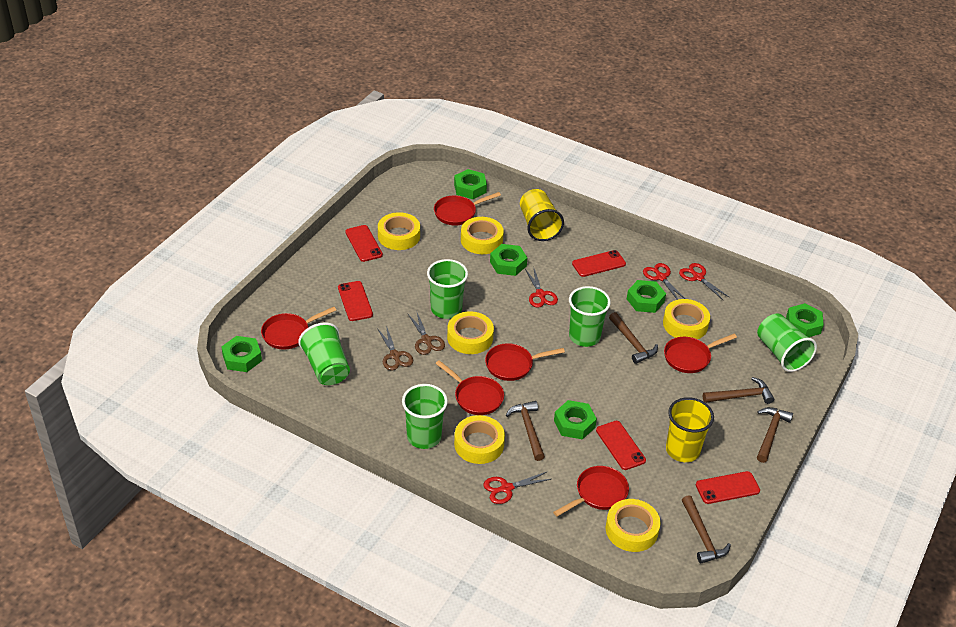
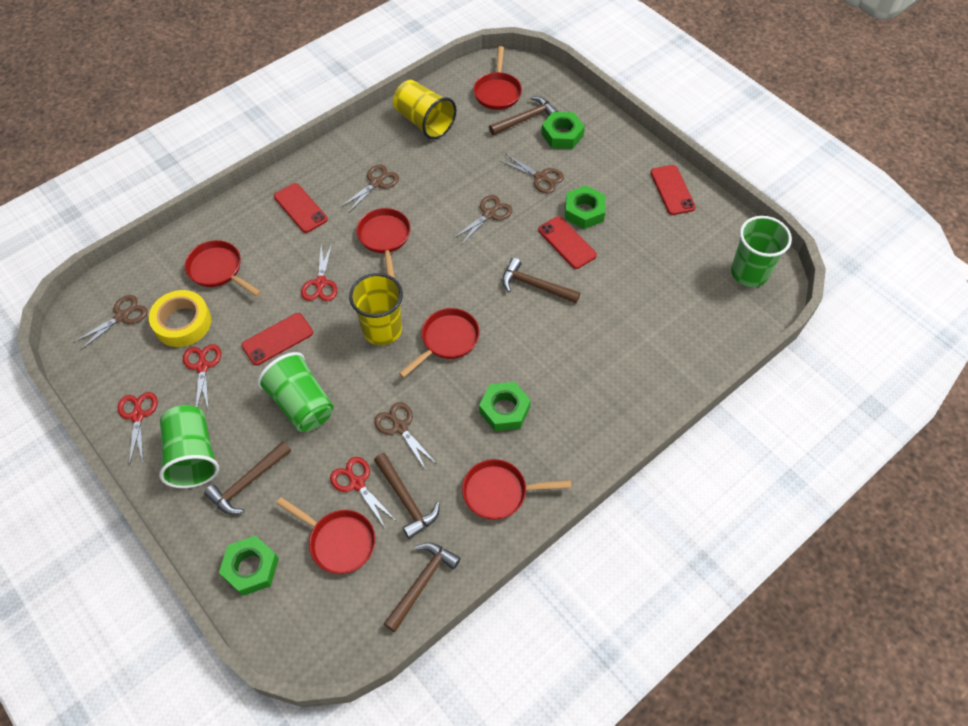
brown scissors: 2 -> 5
green cup: 5 -> 3
green nut: 6 -> 4
red phone: 5 -> 4
yellow tape: 6 -> 1

